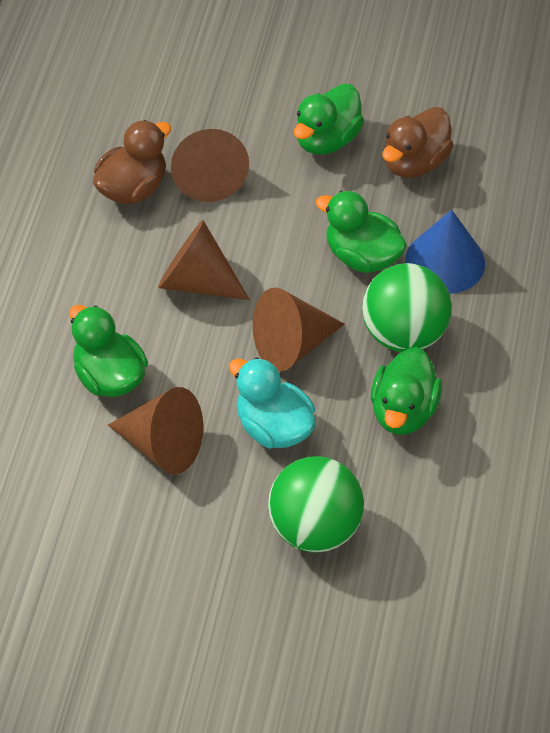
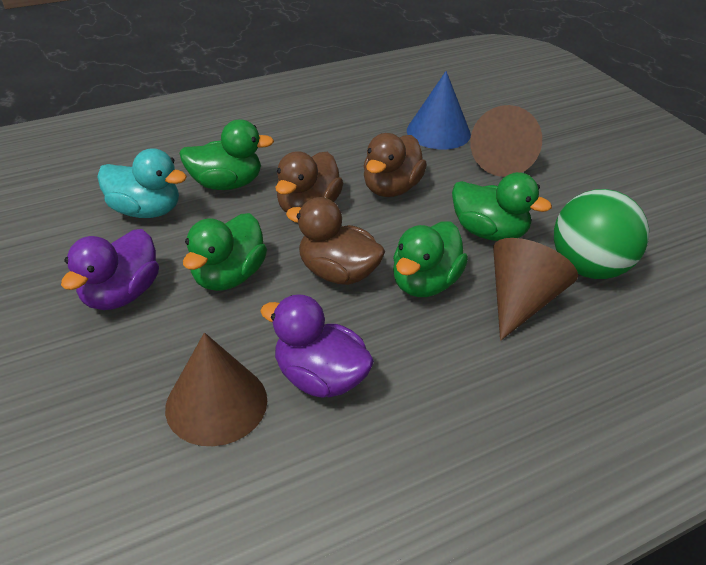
brown cone: 4 -> 3
brown duck: 2 -> 3
green ball: 2 -> 1
purple duck: 0 -> 2

